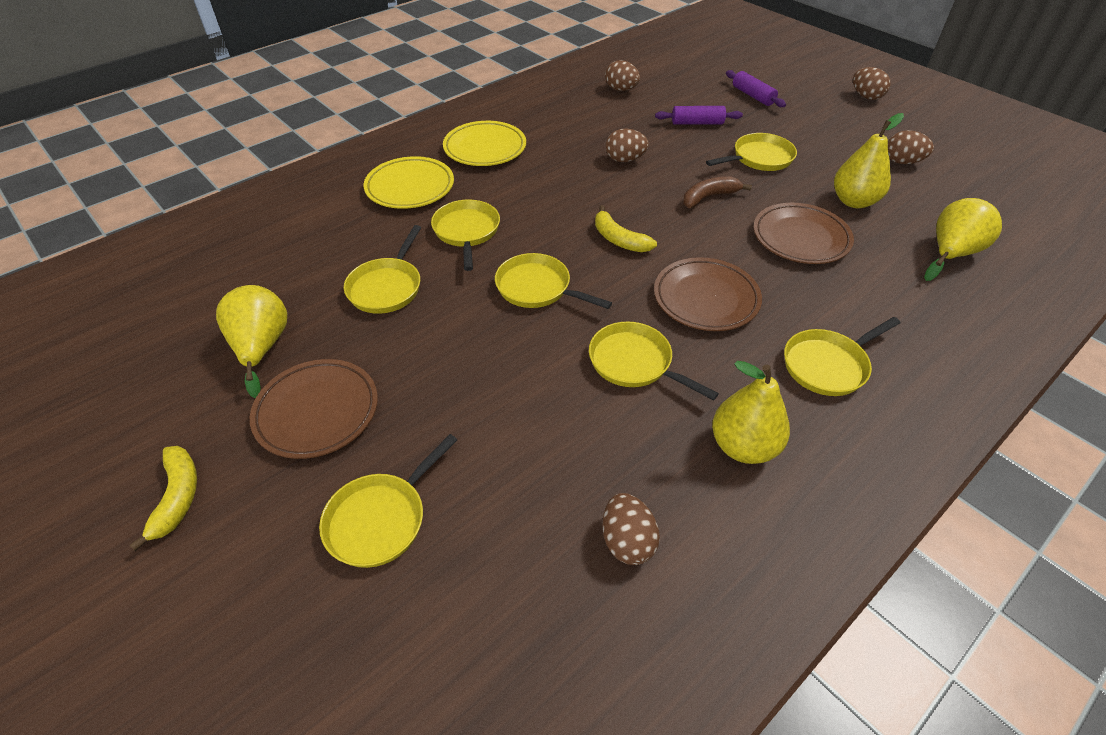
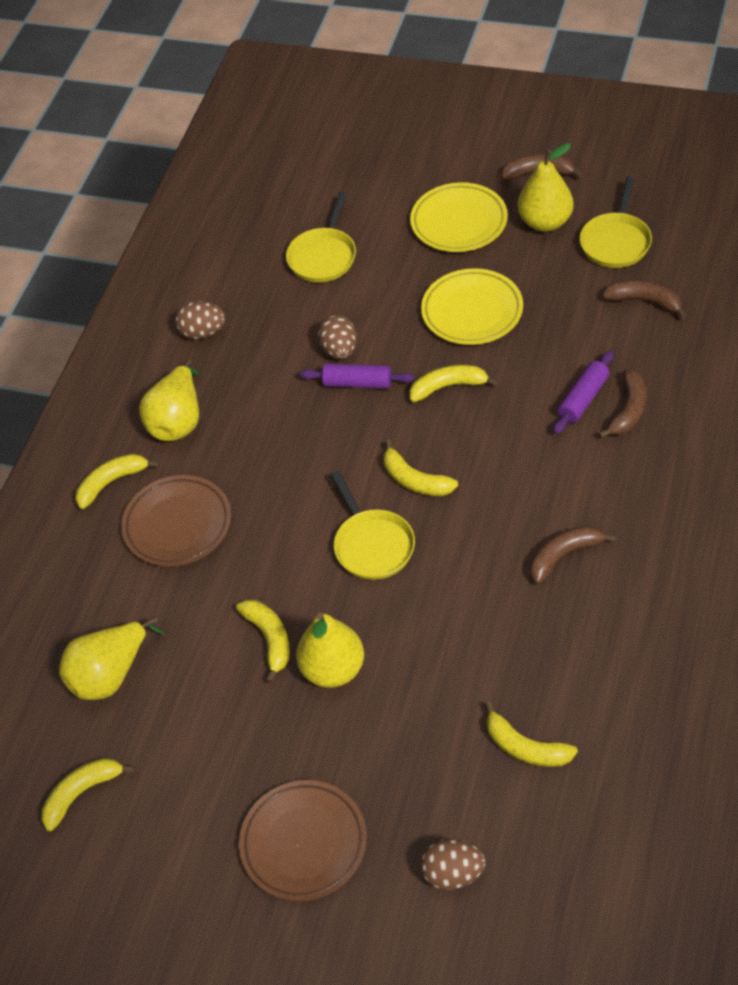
brown banana: 1 -> 4
brown egg: 5 -> 3
brown plate: 3 -> 2
yellow banana: 2 -> 6
yellow pan: 7 -> 3

